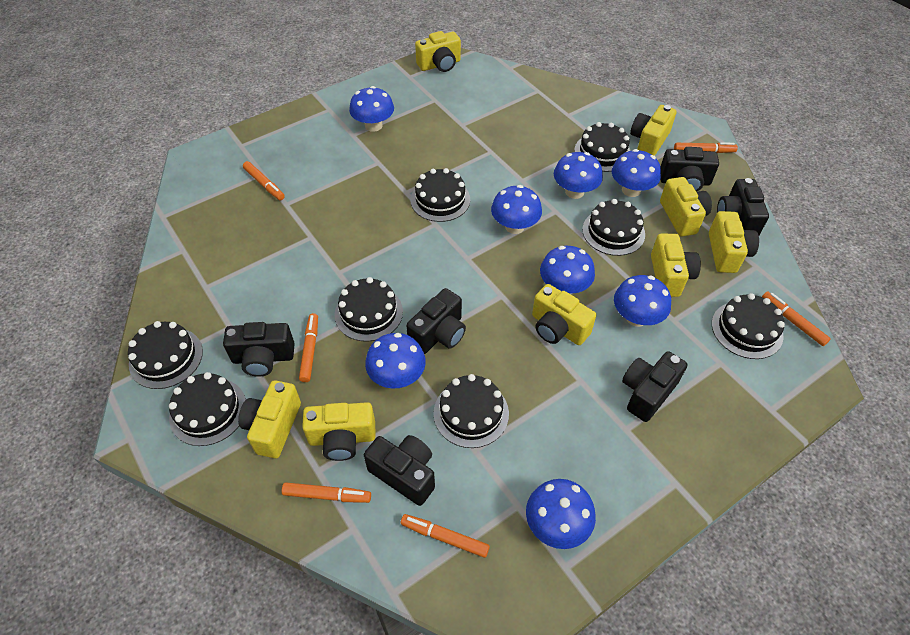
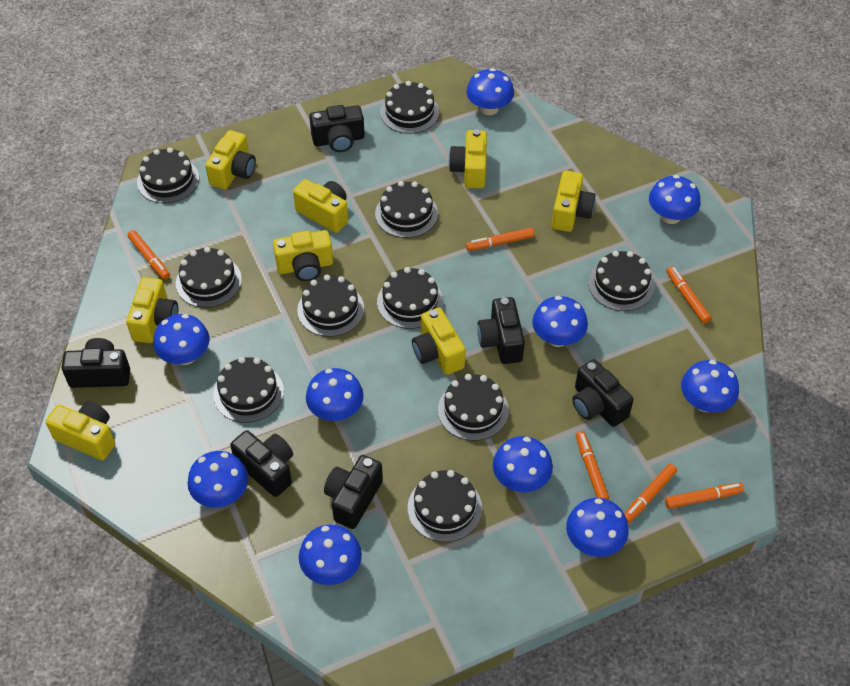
black cake: 8 -> 10
blue mushroom: 8 -> 10

